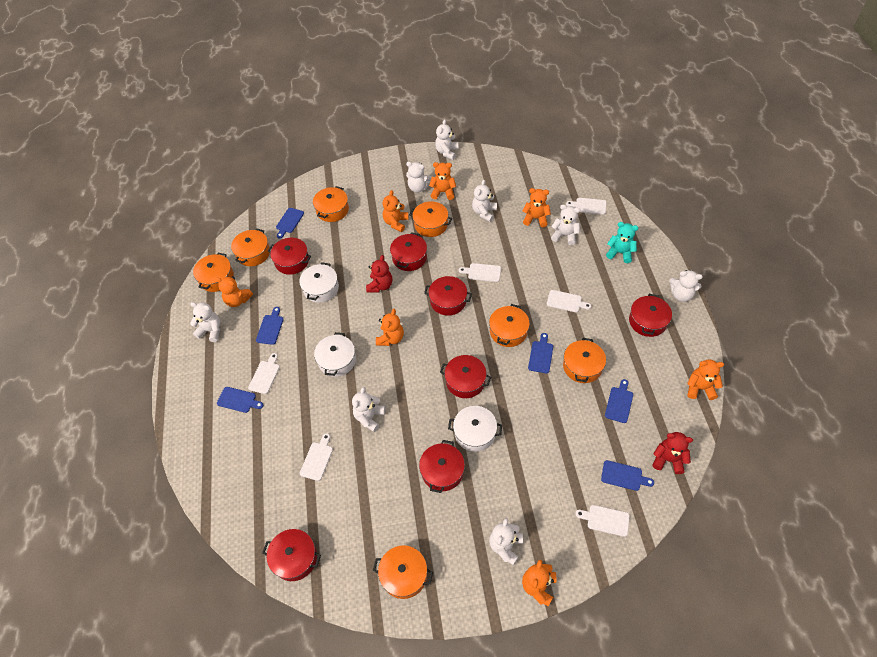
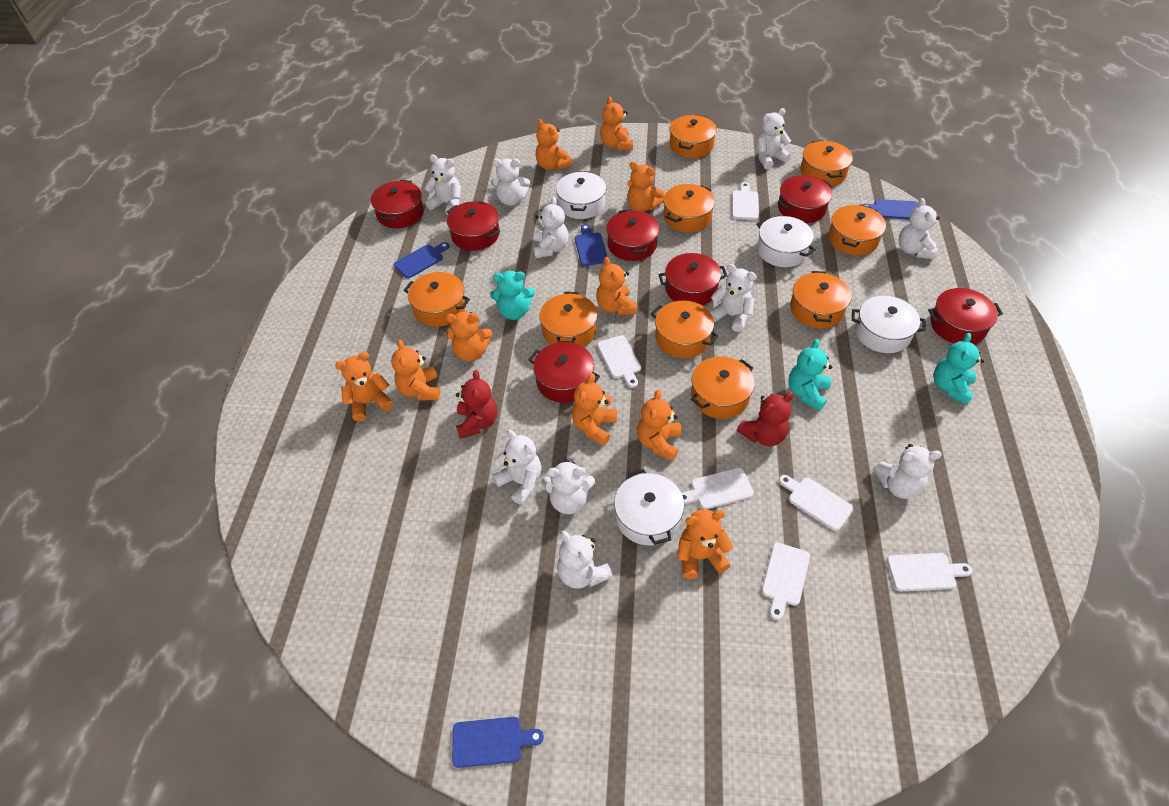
blue cutting board: 6 -> 4
orange pot: 7 -> 9
orange teddy bear: 7 -> 10
turquoise teddy bear: 1 -> 3
white pot: 3 -> 4
white teddy bear: 8 -> 10

